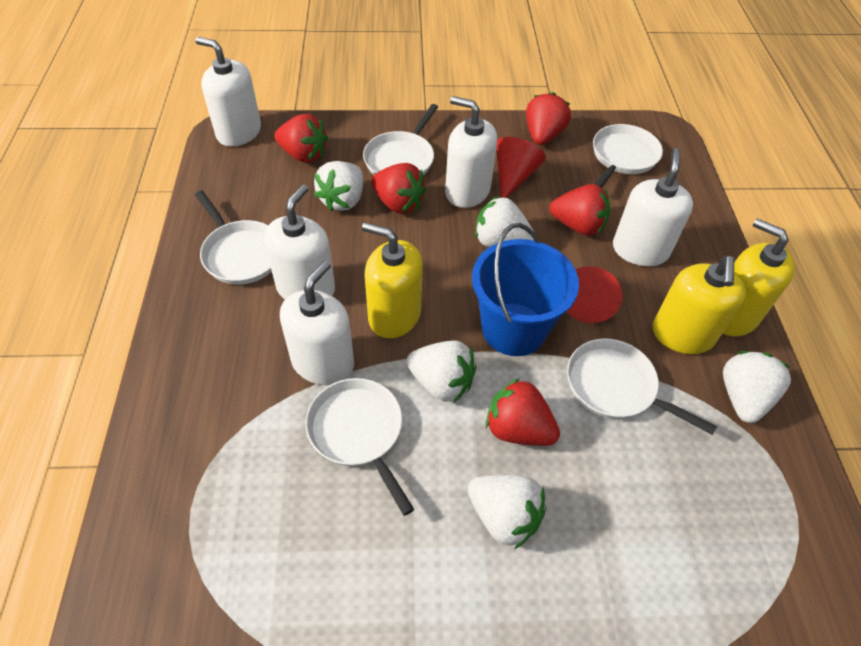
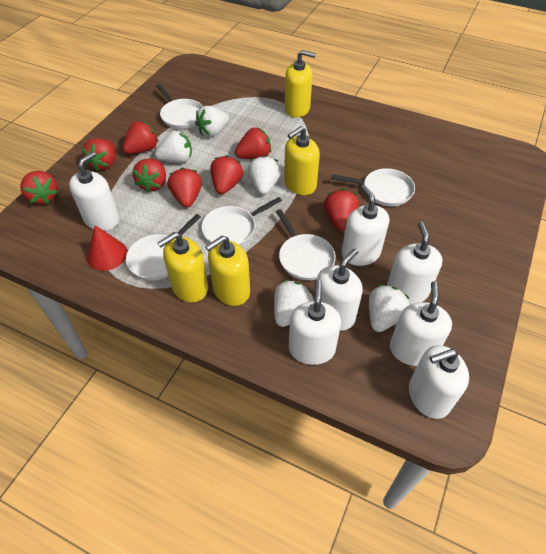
blue bucket: 1 -> 0
red cone: 2 -> 1
red strawberry: 5 -> 8
white soap dispenser: 5 -> 7
yellow soap dispenser: 3 -> 4

